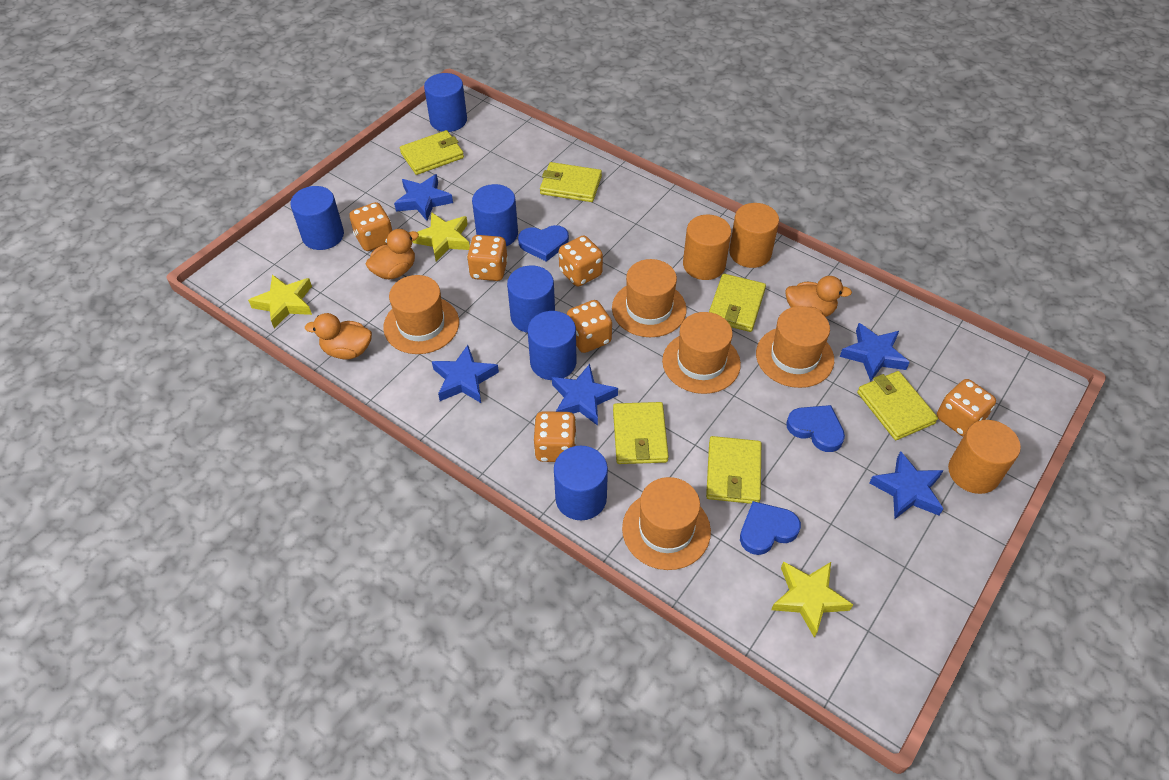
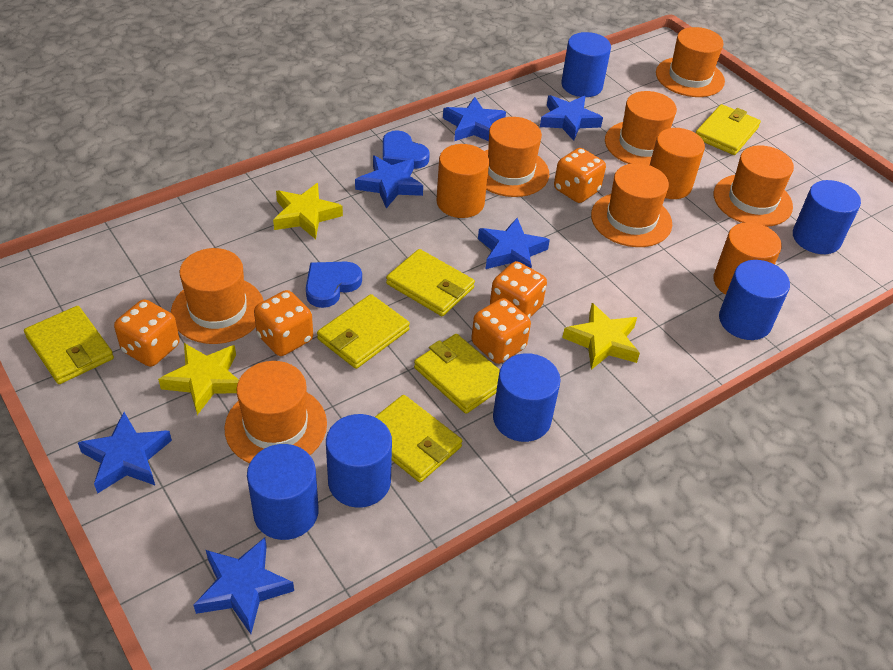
blue heart: 3 -> 2
blue star: 5 -> 6
orange dice: 6 -> 5
orange duck: 3 -> 0
orange hat: 5 -> 7

